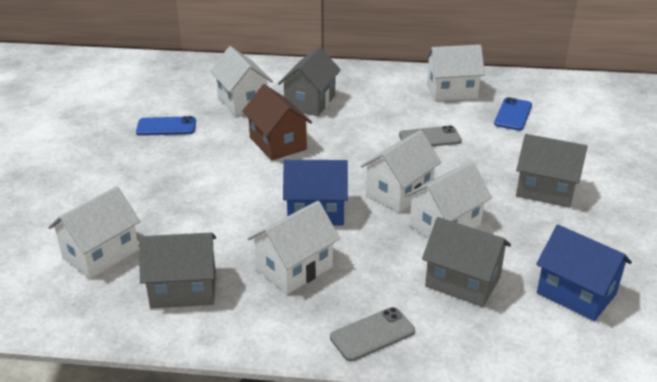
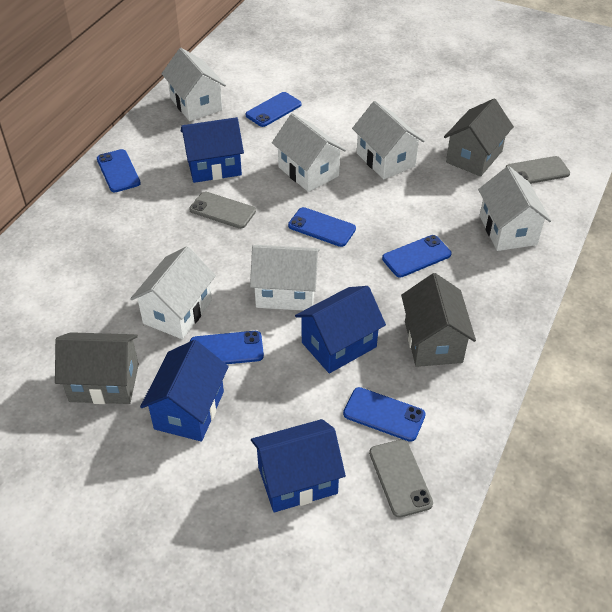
blue house: 2 -> 4
blue phone: 2 -> 6
brown house: 1 -> 0
grey house: 4 -> 3
grey phone: 2 -> 3

